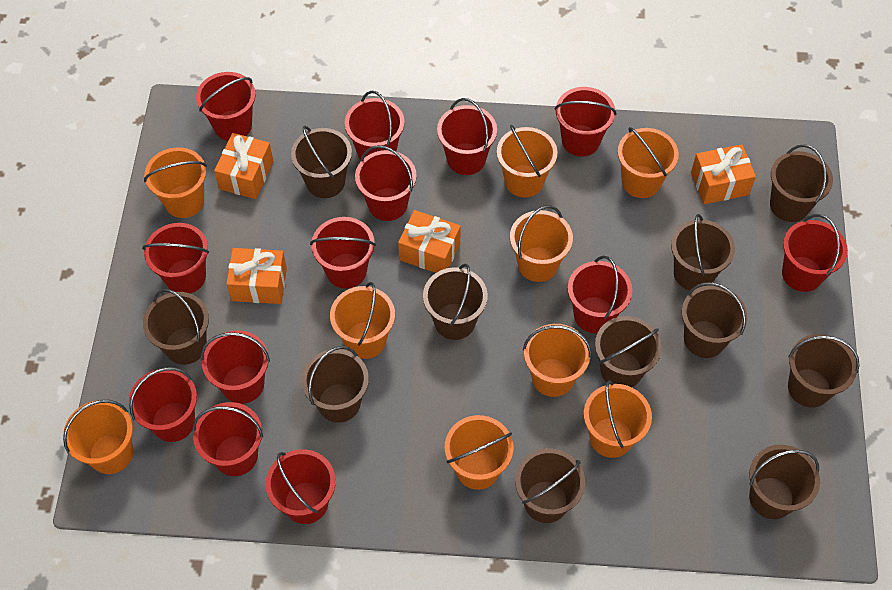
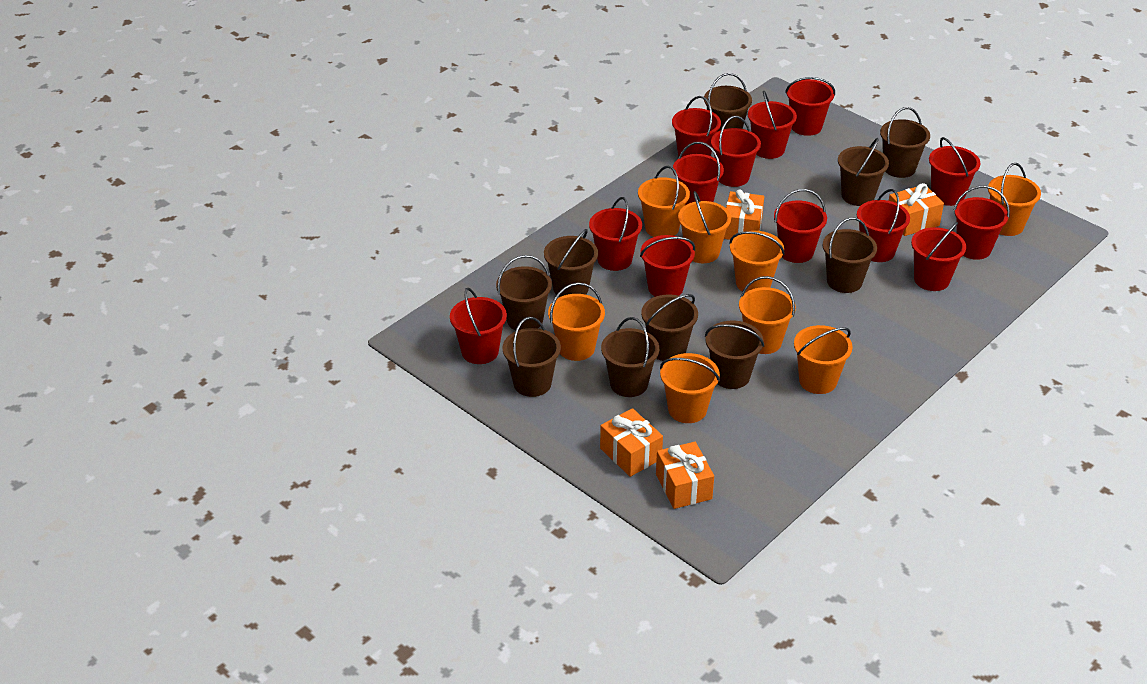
brown bucket: 11 -> 10
orange bucket: 9 -> 8

